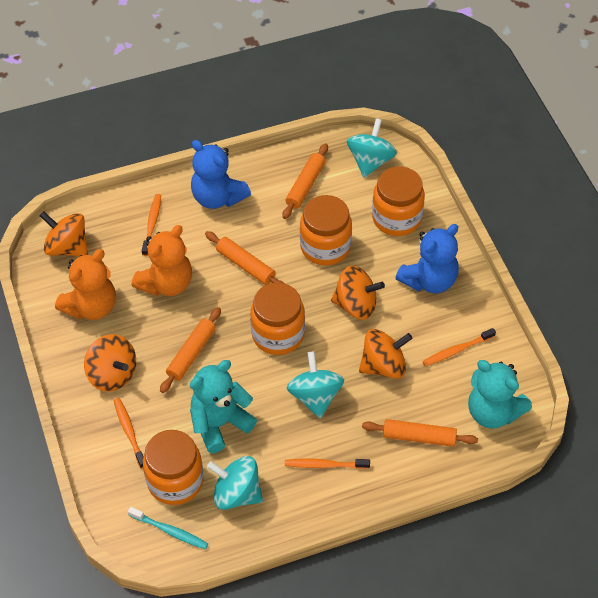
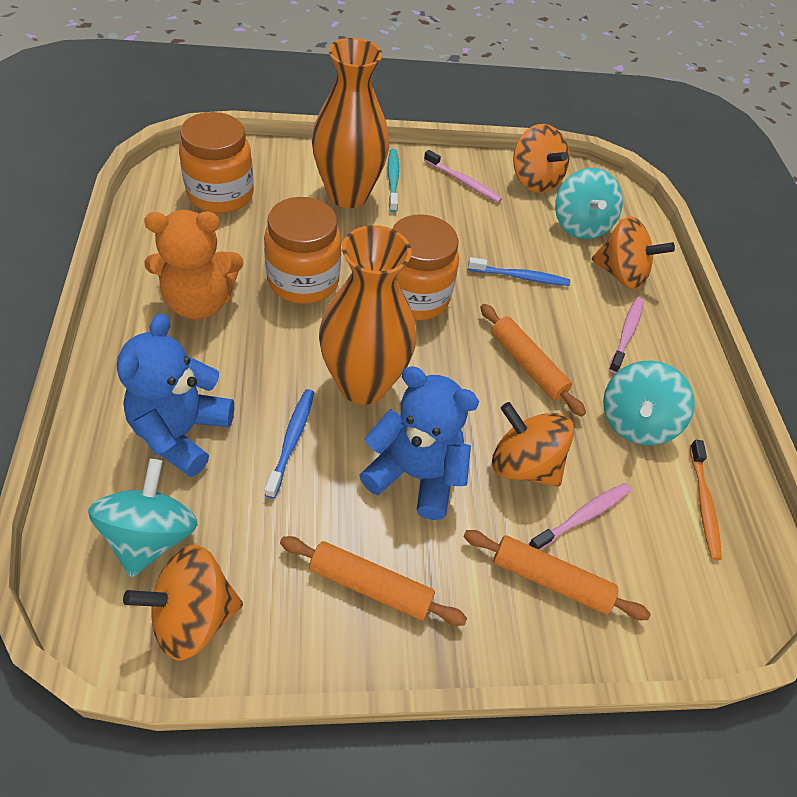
blue toothbrush: 0 -> 2
orange jar: 4 -> 3
orange rolling pin: 4 -> 3
orange teddy bear: 2 -> 1
orange toothbrush: 4 -> 1
orange vase: 0 -> 2
pink toothbrush: 0 -> 3
turquoise teddy bear: 2 -> 0

